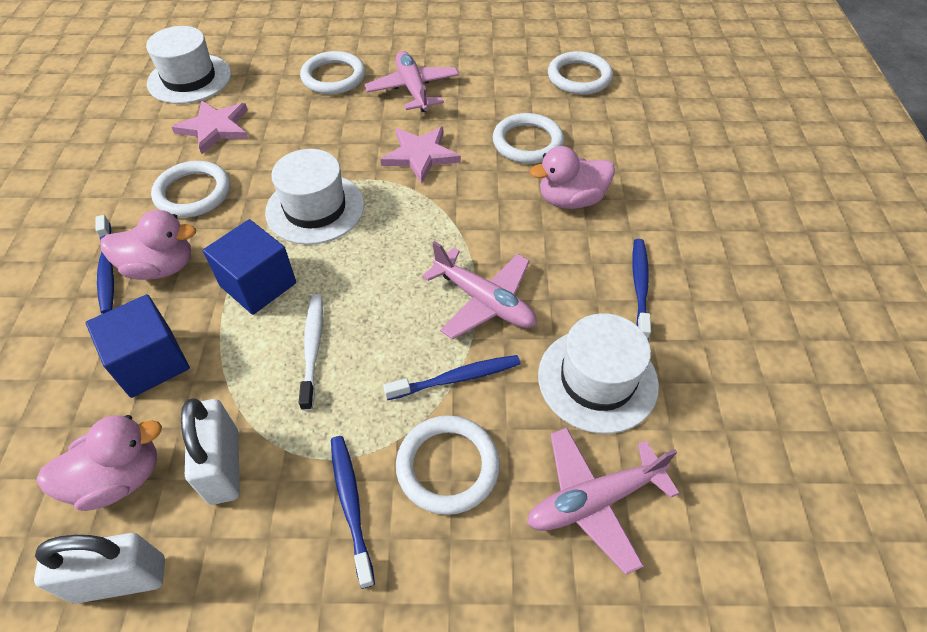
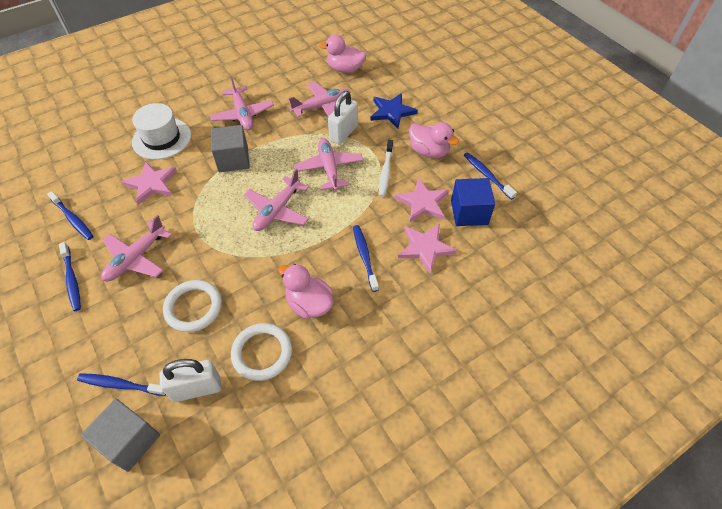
blue cube: 2 -> 1
blue star: 0 -> 1
blue toothbrush: 4 -> 5
grey cube: 0 -> 2
pink plane: 3 -> 5
pink star: 2 -> 3
white hat: 3 -> 1
white ring: 5 -> 2

